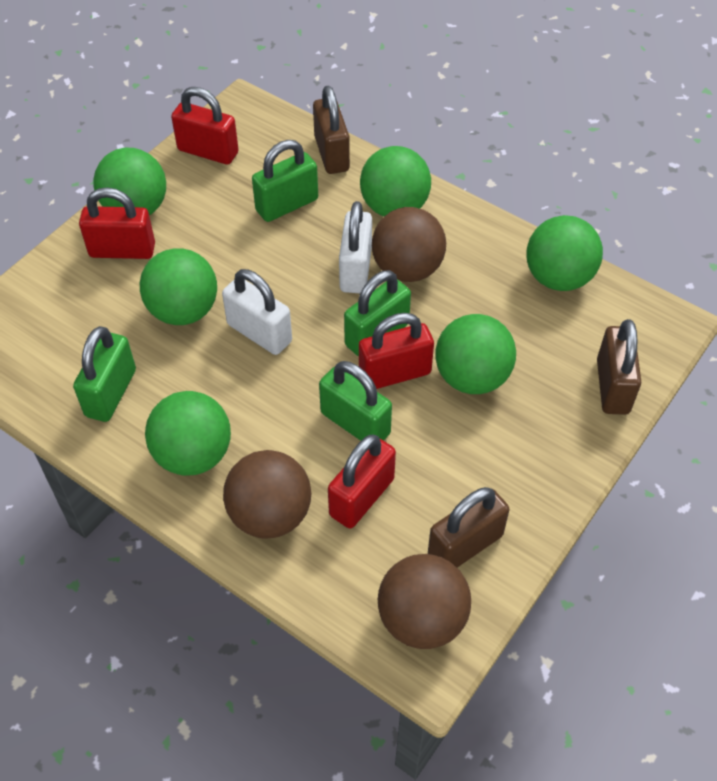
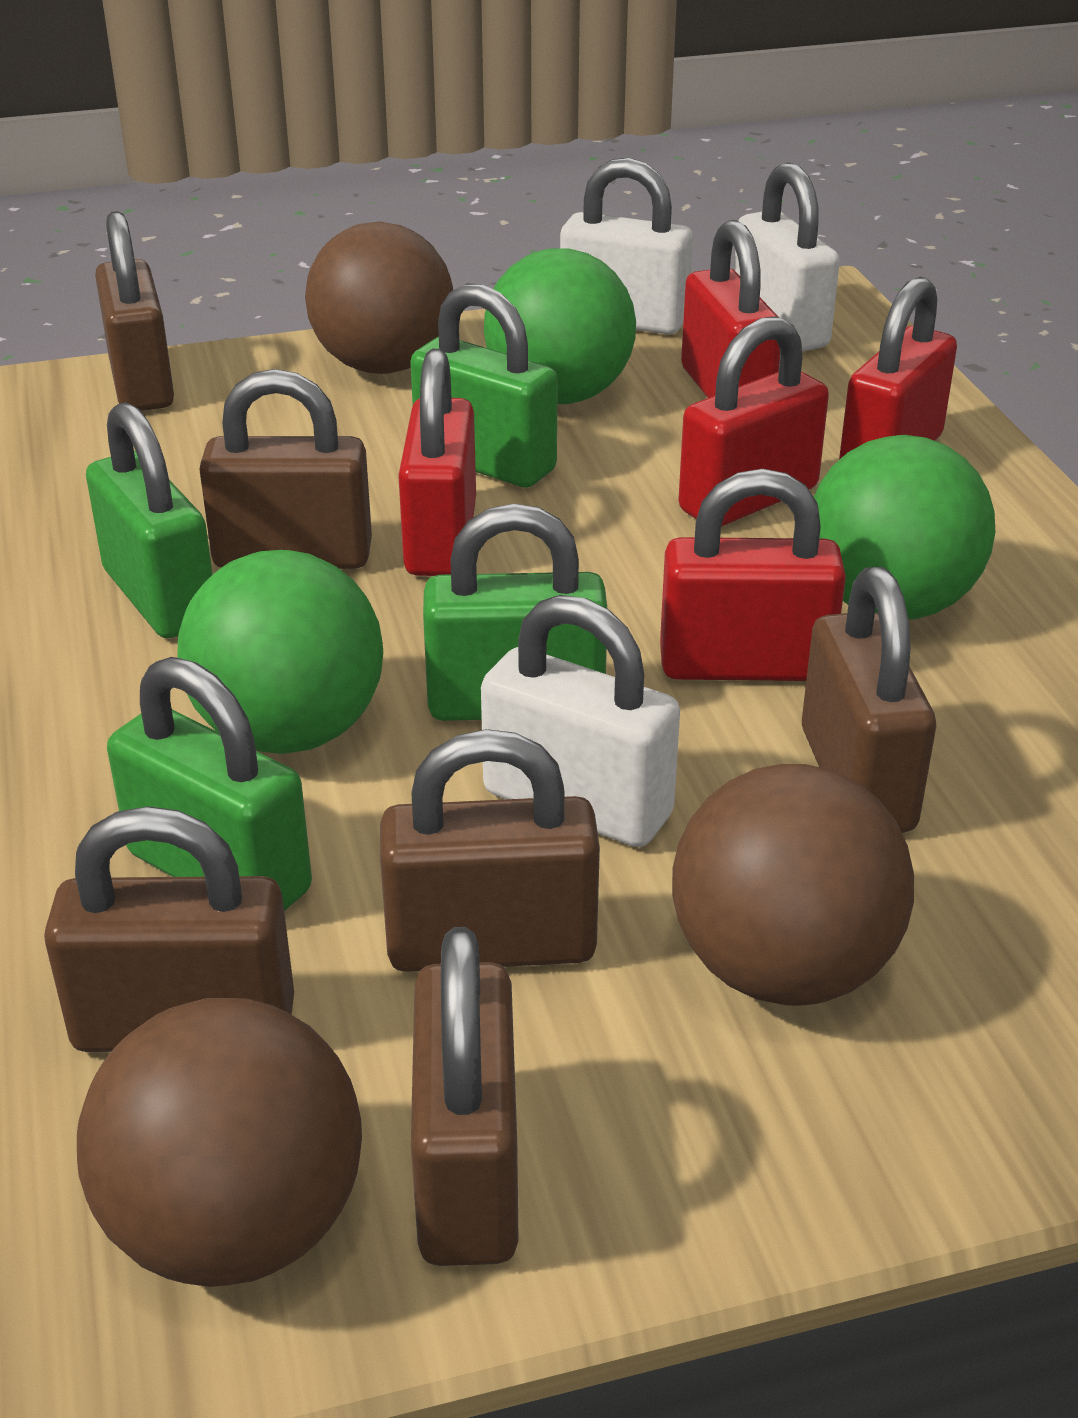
brown padlock: 3 -> 6
green ball: 6 -> 3
red padlock: 4 -> 5
white padlock: 2 -> 3

